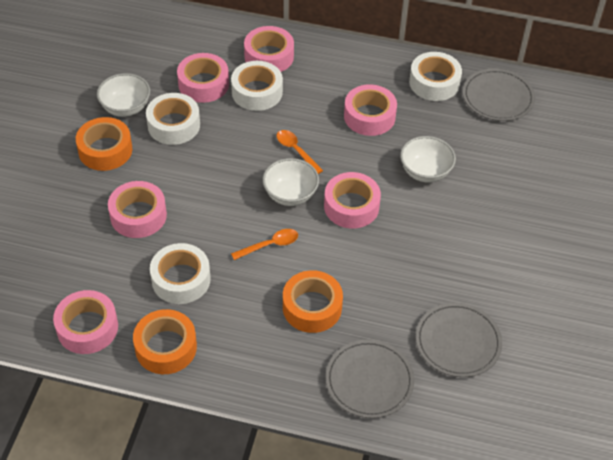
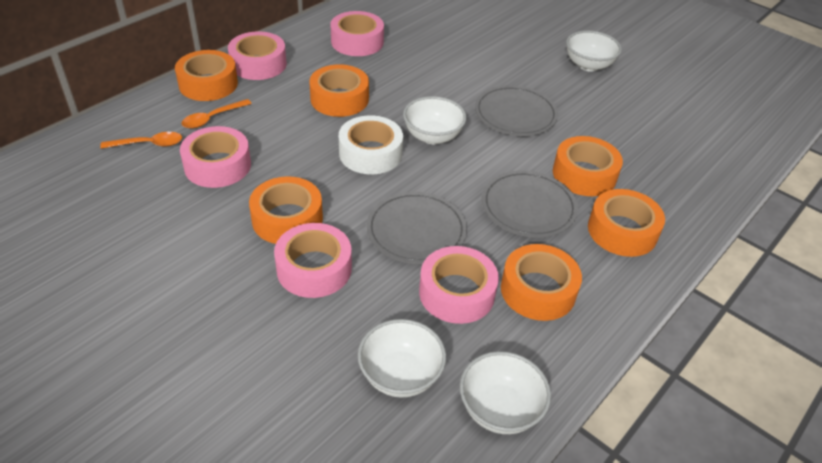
orange tape: 3 -> 6
pink tape: 6 -> 5
white bowl: 3 -> 4
white tape: 4 -> 1

